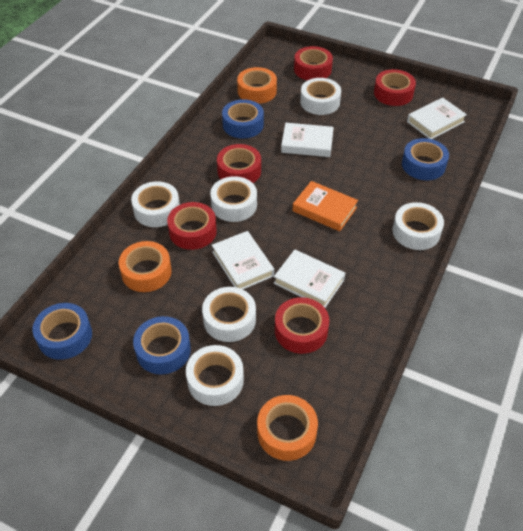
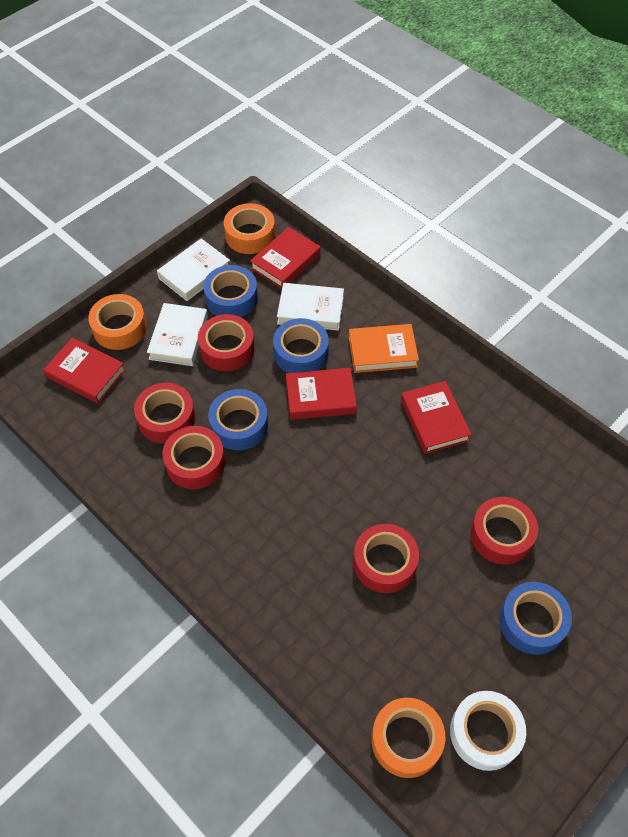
red book: 0 -> 4
white book: 4 -> 3
white tape: 6 -> 1

